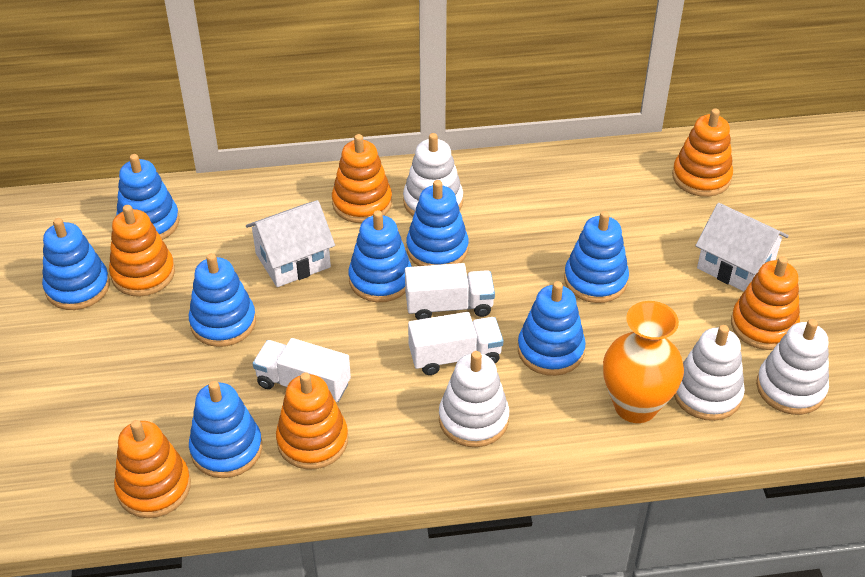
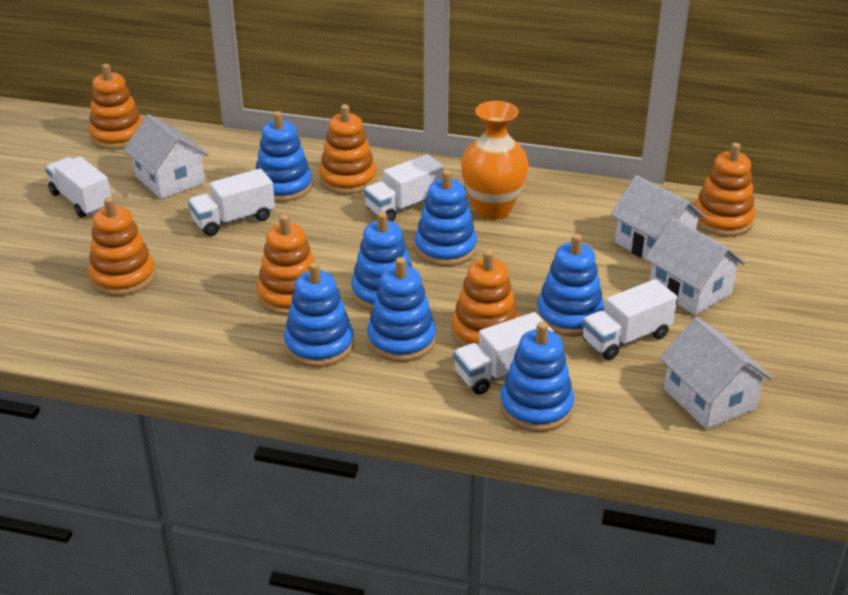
blue stacking toy: 8 -> 7
white house: 2 -> 4
white stacking toy: 4 -> 0
white truck: 3 -> 5

